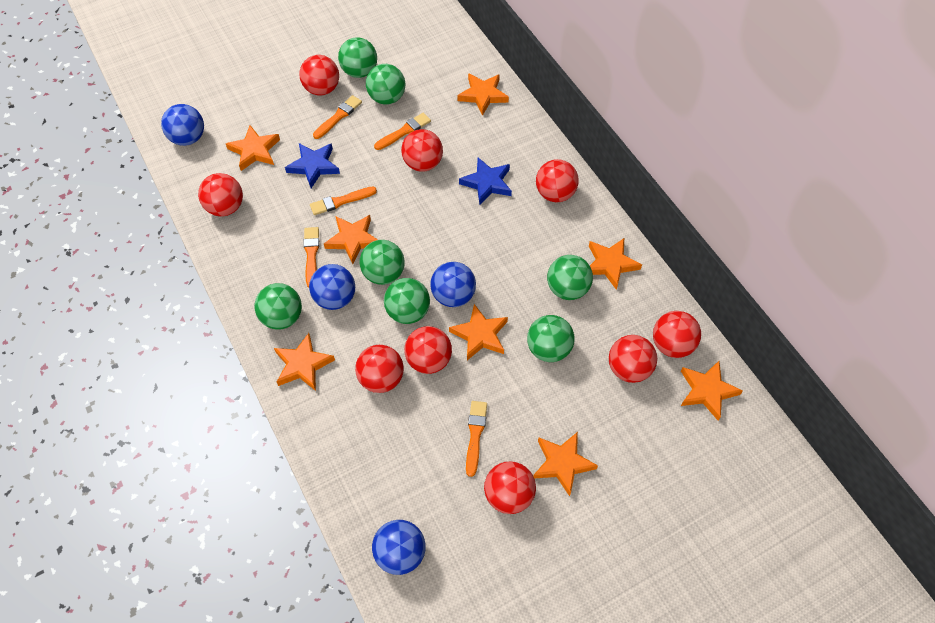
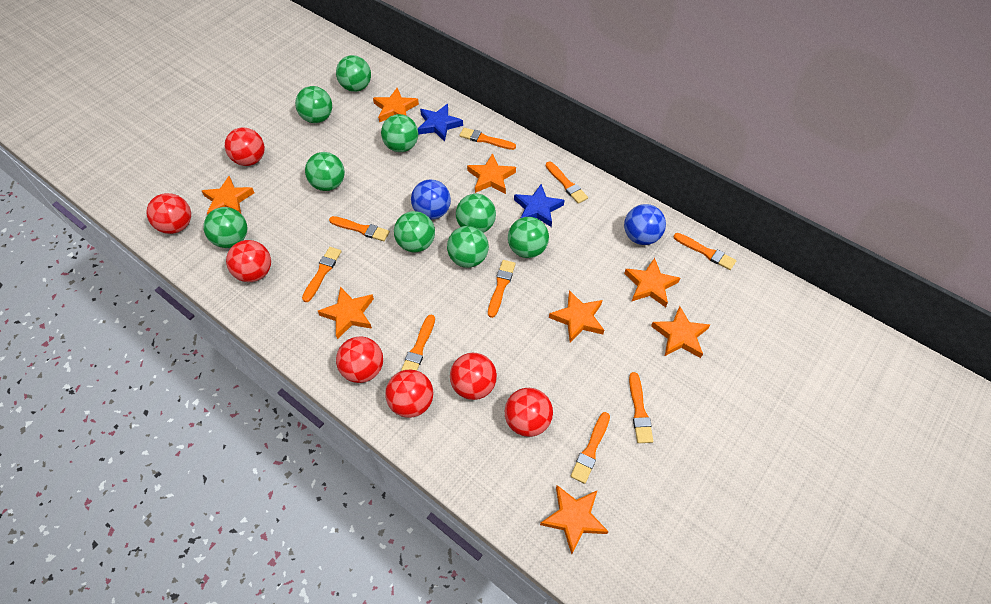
blue ball: 4 -> 2
green ball: 7 -> 9
orange brush: 5 -> 9
red ball: 9 -> 7

